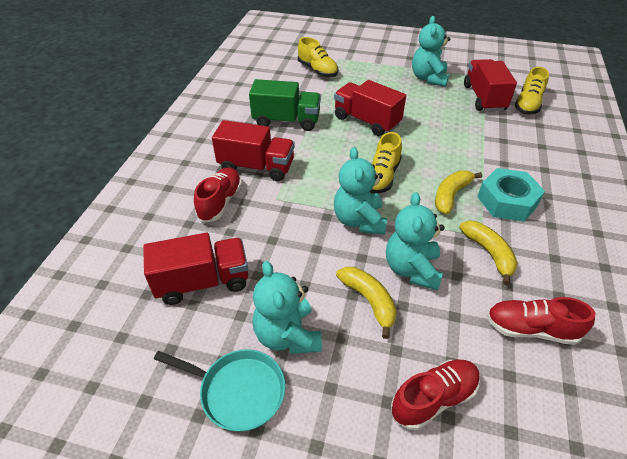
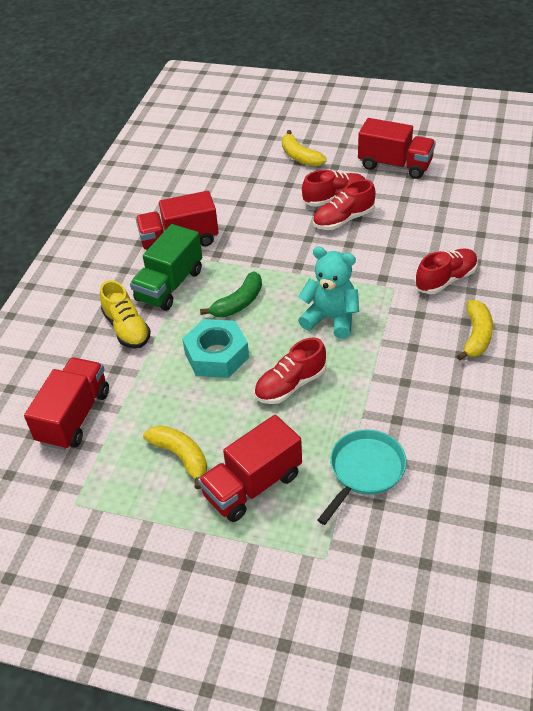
green banana: 0 -> 1
red shoe: 3 -> 4
turquoise teddy bear: 4 -> 1
yellow shoe: 3 -> 1

